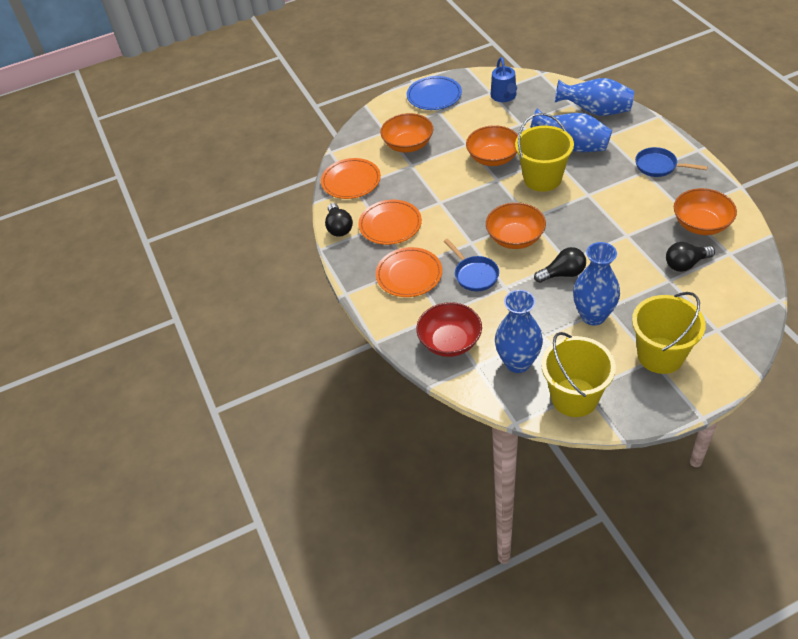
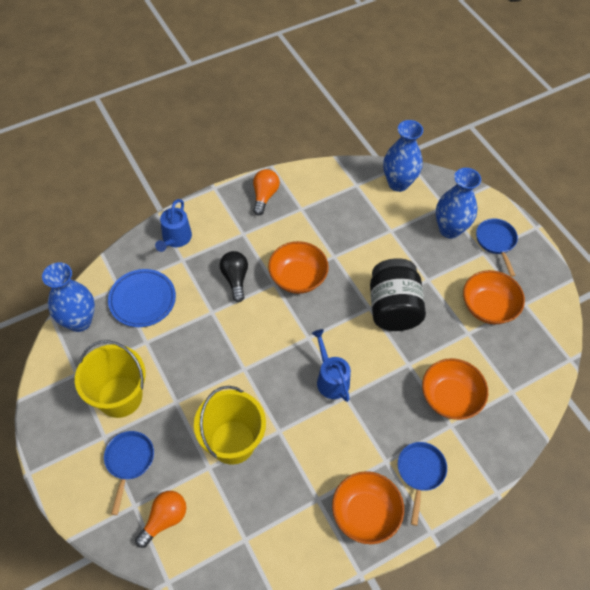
black jar: 0 -> 1
black light bulb: 3 -> 1
blue pan: 2 -> 3
blue vase: 4 -> 3
blue watering can: 1 -> 2
orange light bulb: 0 -> 2
orange plate: 3 -> 0
red bowl: 1 -> 0
yellow bucket: 3 -> 2

